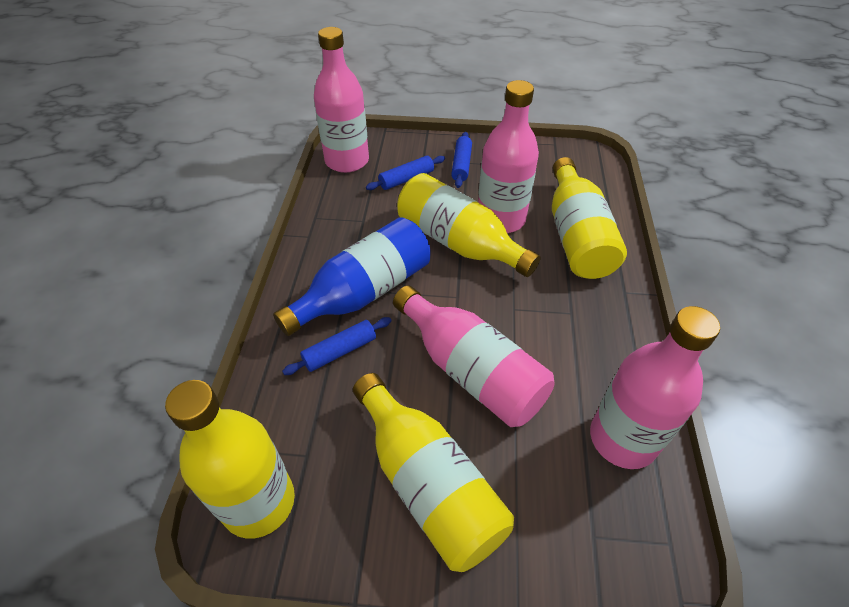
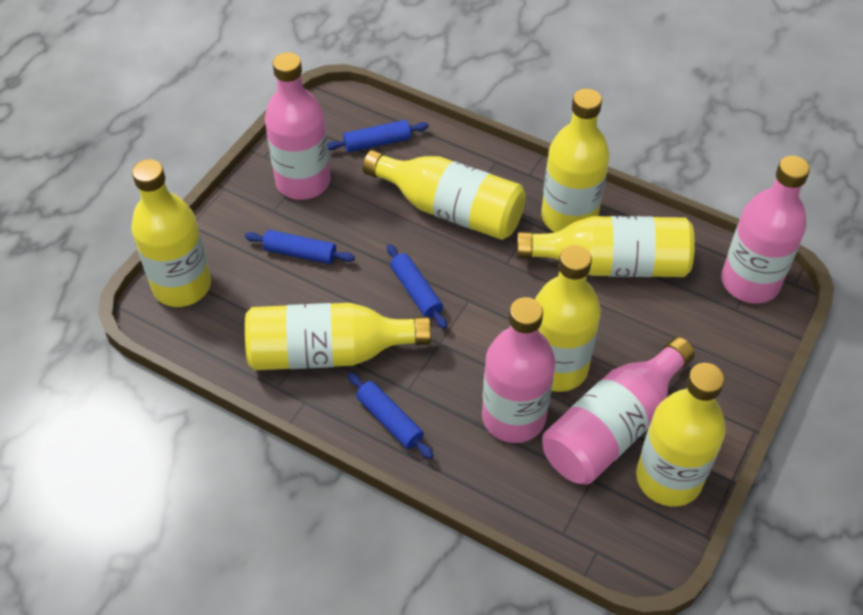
blue bottle: 1 -> 0
blue rolling pin: 3 -> 4
yellow bottle: 4 -> 7

